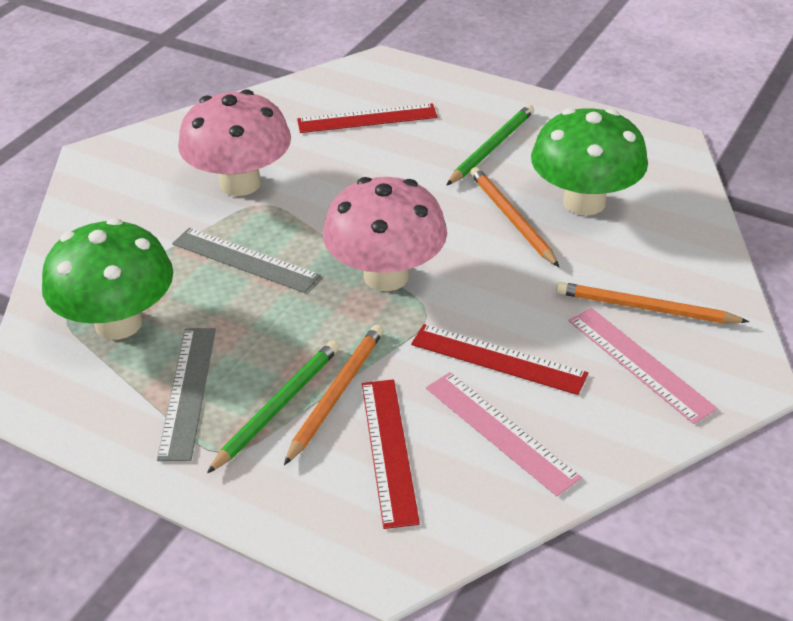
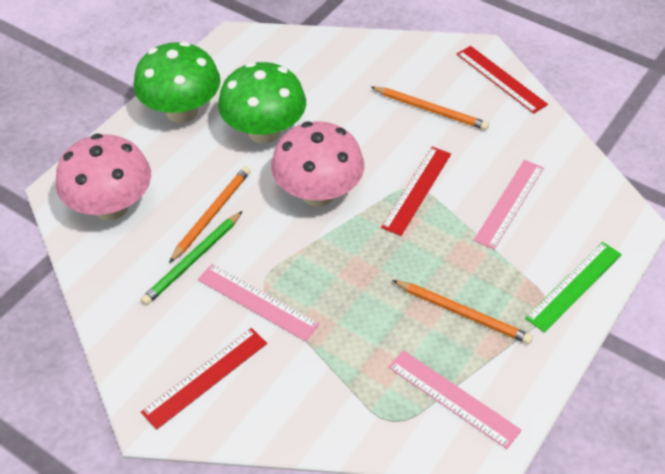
green pencil: 2 -> 1
green ruler: 0 -> 1
grey ruler: 2 -> 0
pink ruler: 2 -> 3

